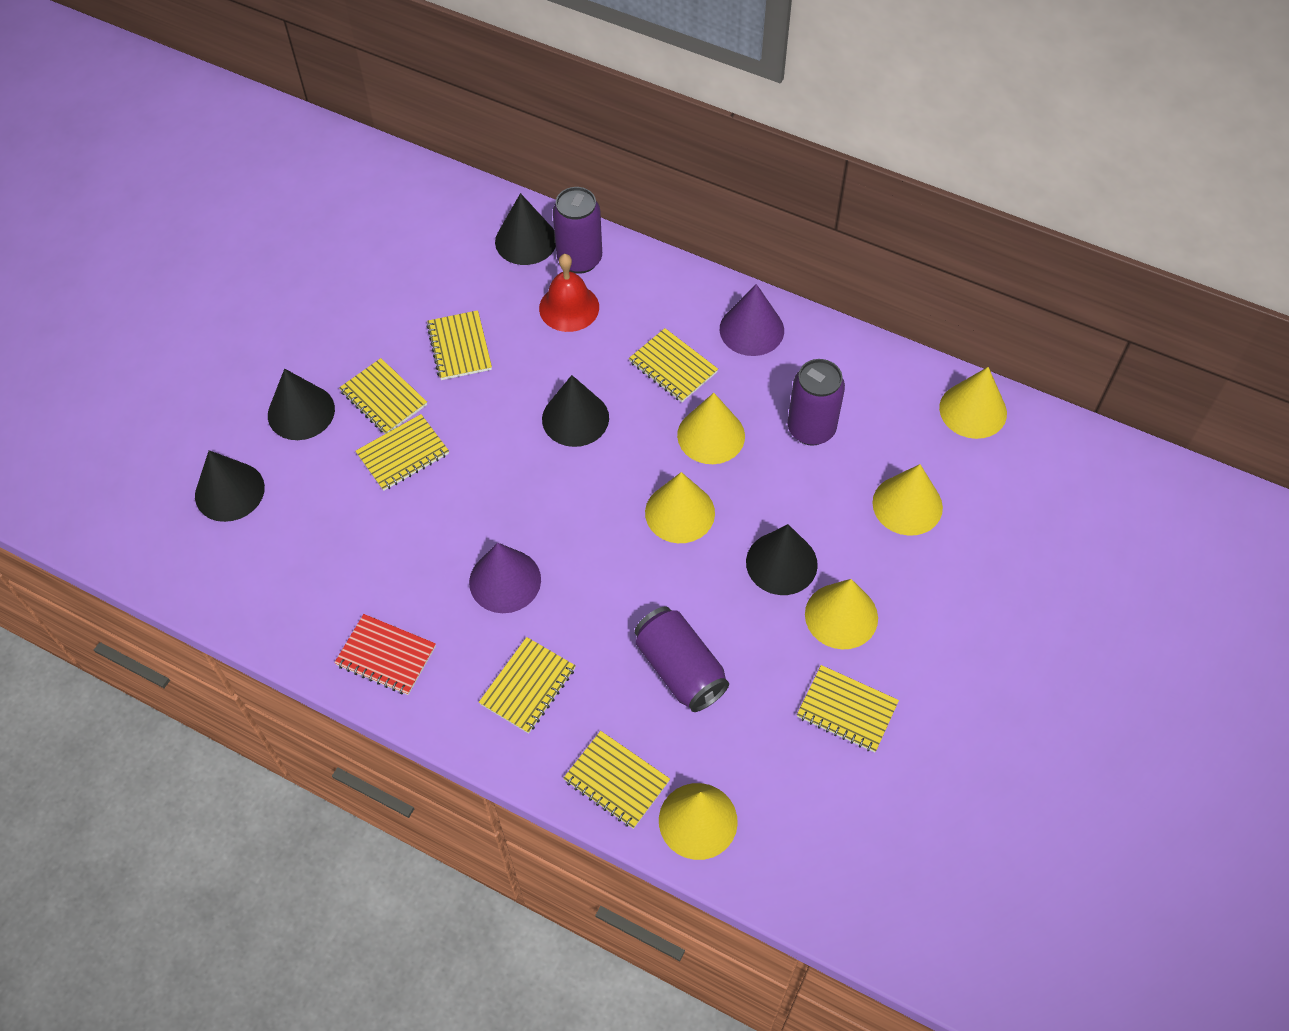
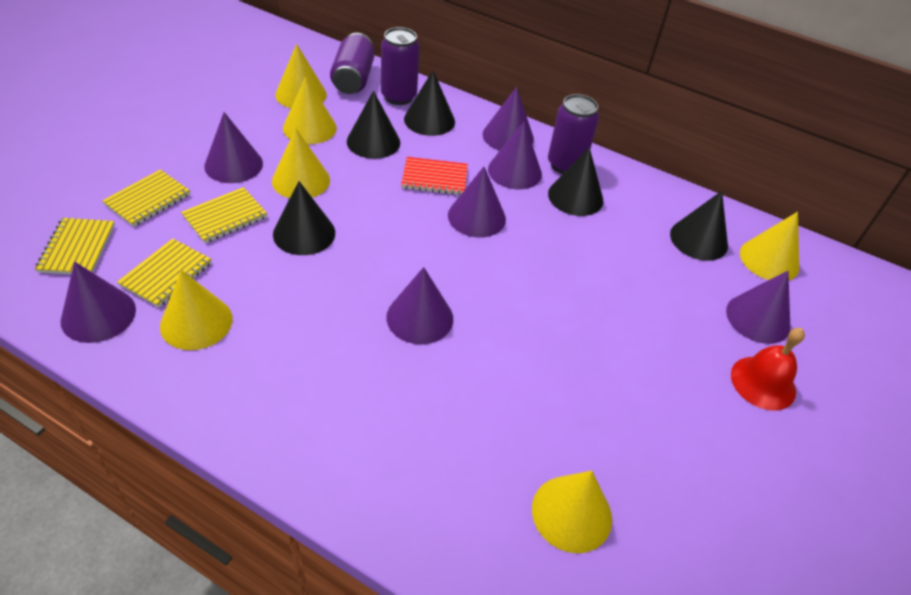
purple cone: 2 -> 7
yellow notebook: 7 -> 4

